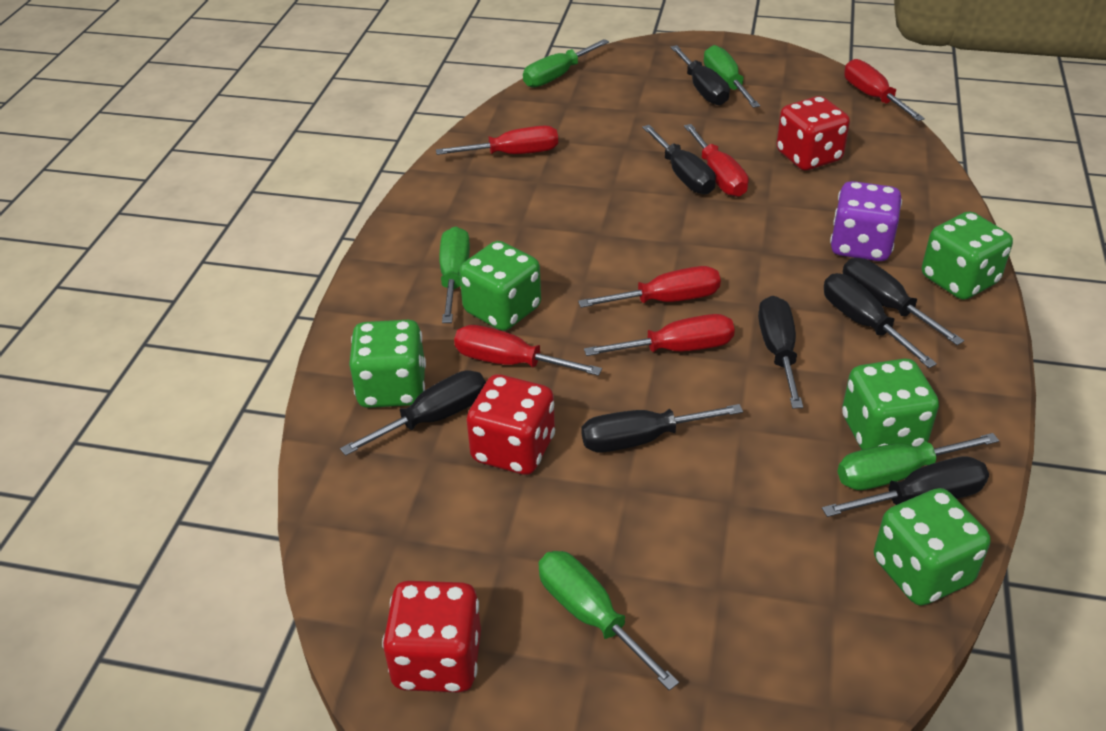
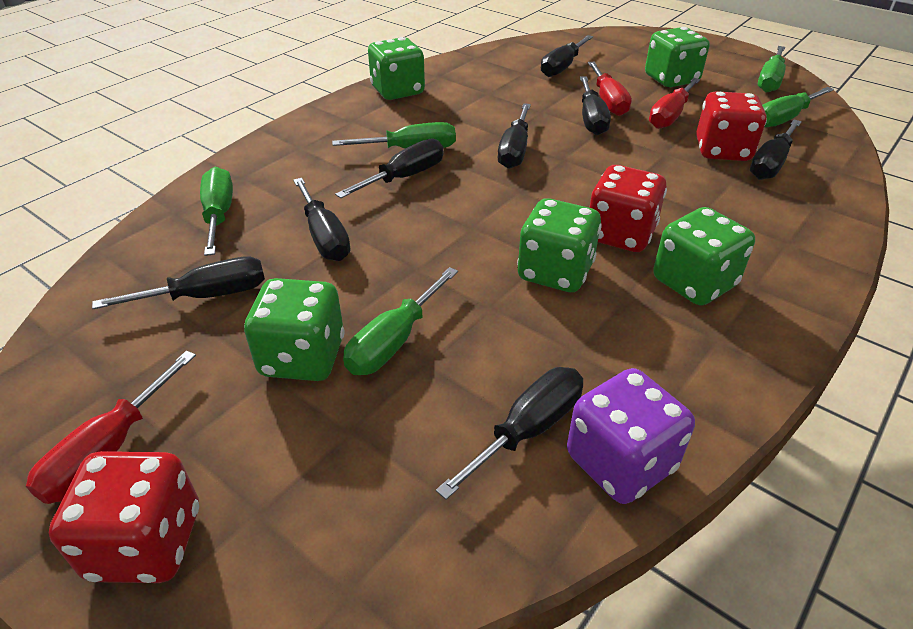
red screwdriver: 6 -> 3

